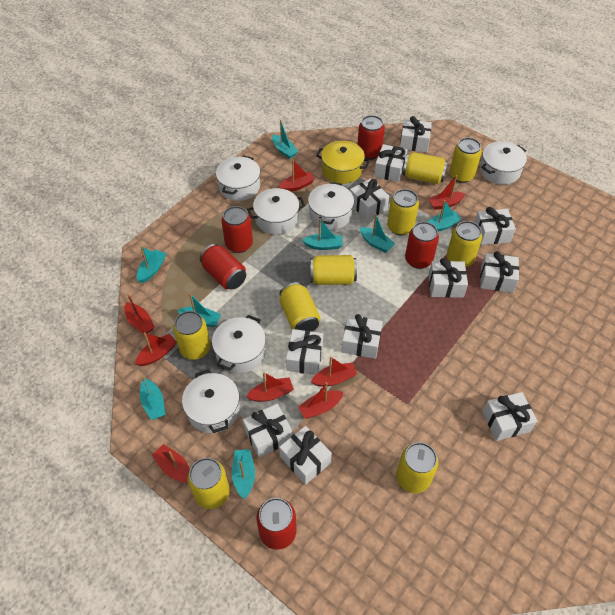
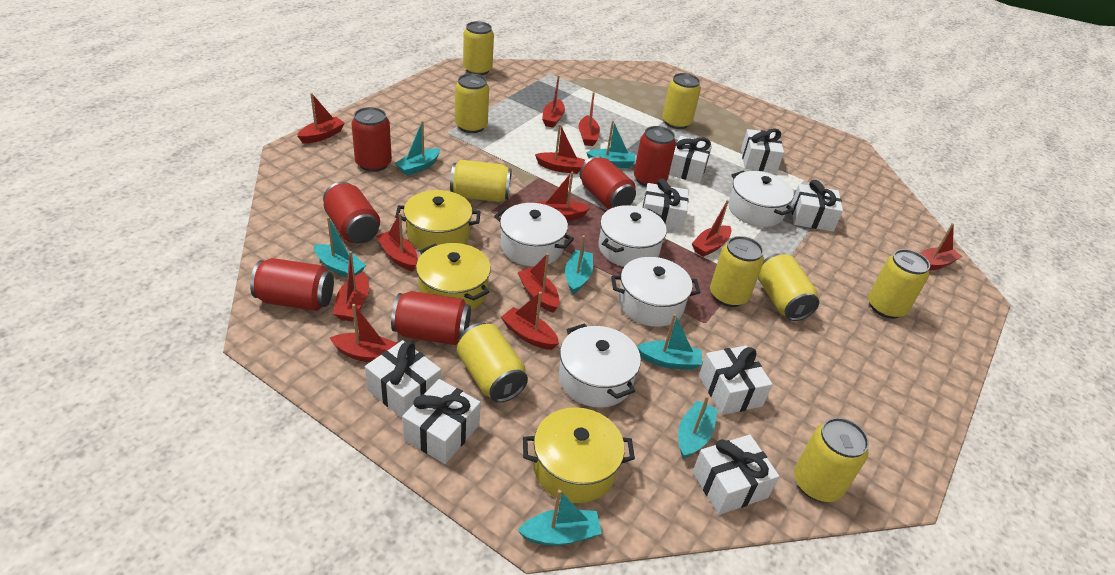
red boat: 8 -> 12
red can: 5 -> 6
turquoise boat: 8 -> 7
white gift: 11 -> 8
white pot: 6 -> 5
yellow pot: 1 -> 3

